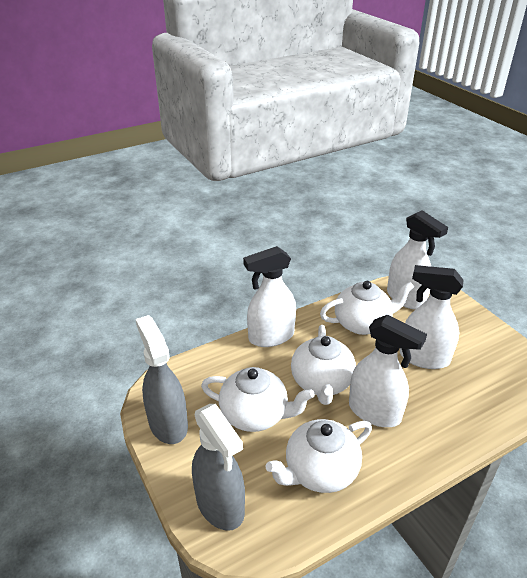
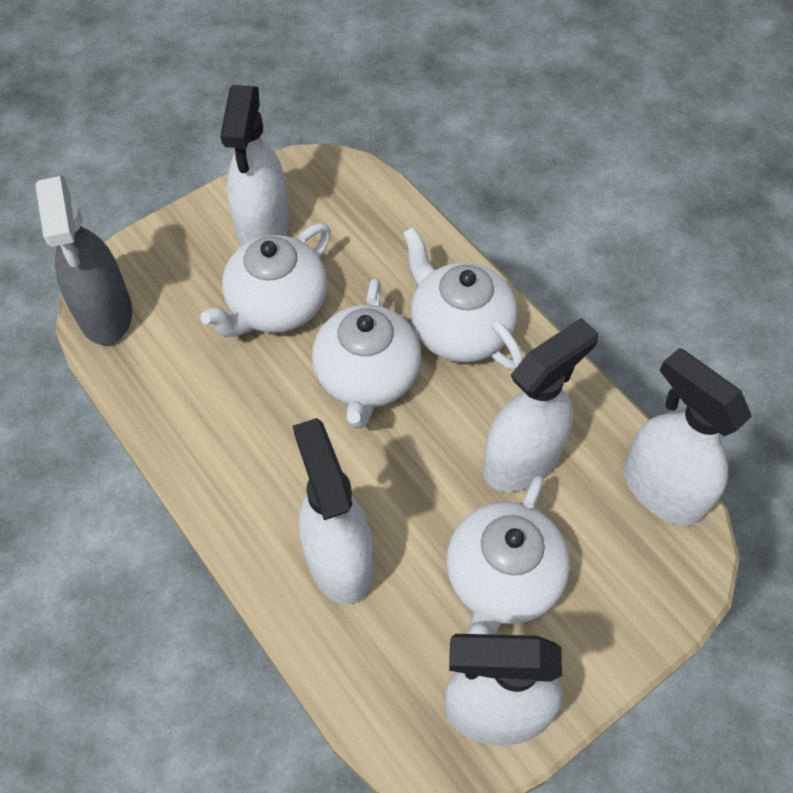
grey spray bottle: 2 -> 1
white spray bottle: 4 -> 5

